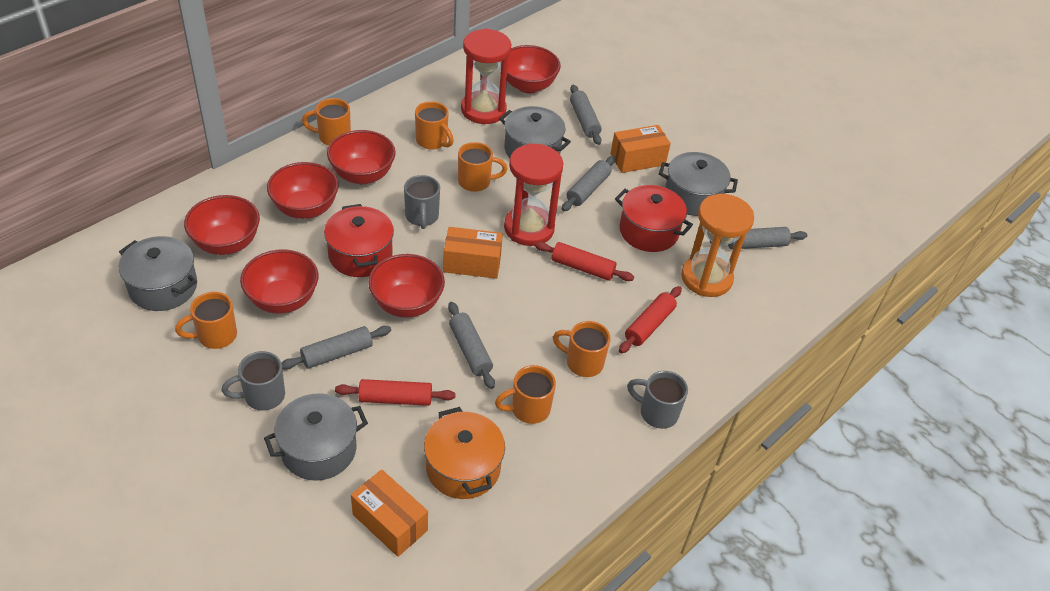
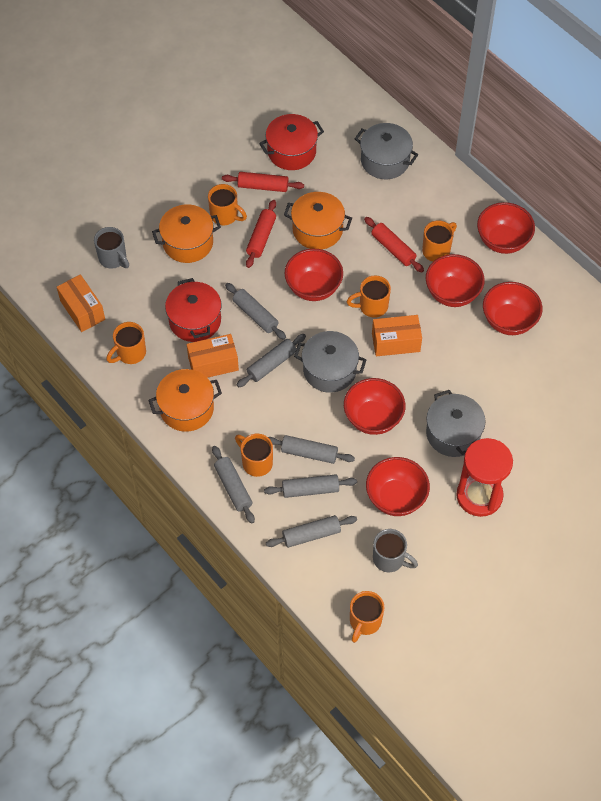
grey mug: 3 -> 2
grey pot: 4 -> 3
grey rolling pin: 5 -> 6
orange hourglass: 1 -> 0
orange pot: 1 -> 3
red hourglass: 2 -> 1

